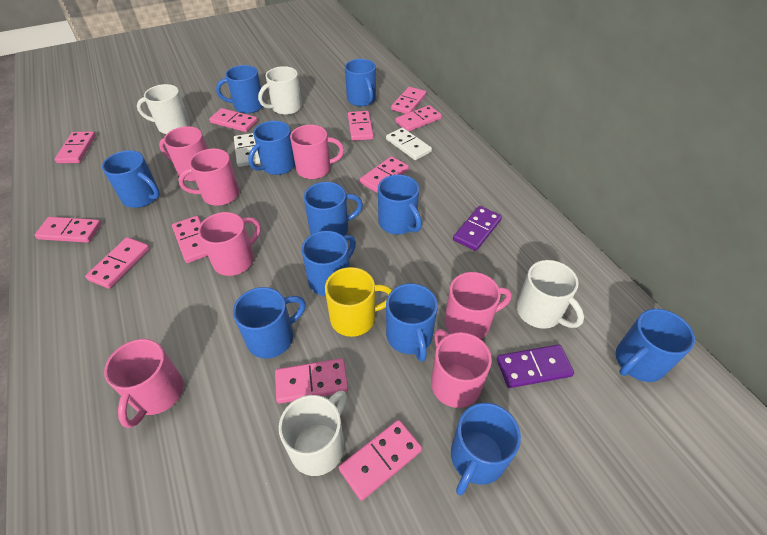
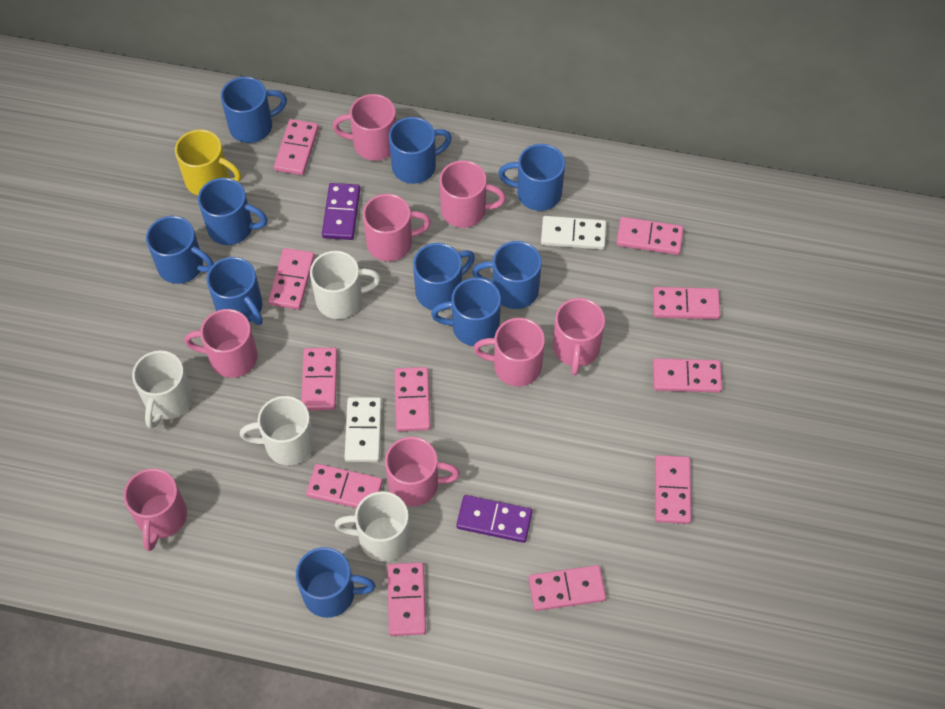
blue mug: 11 -> 10
pink mug: 7 -> 8

